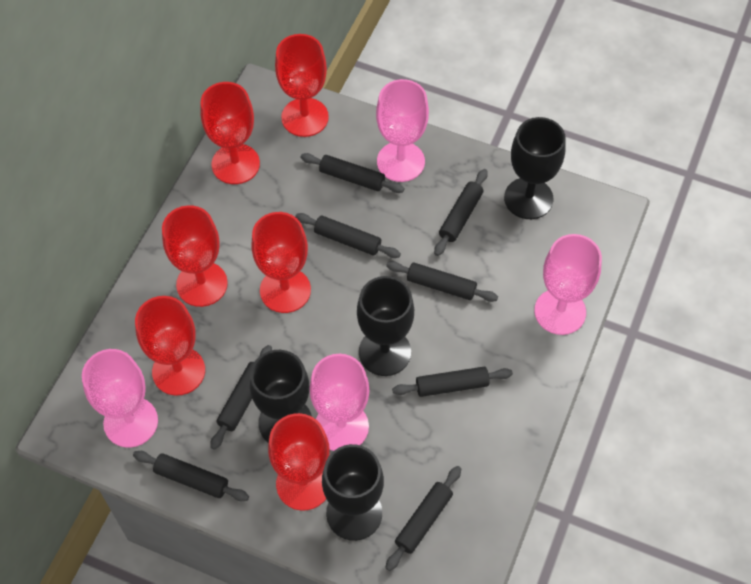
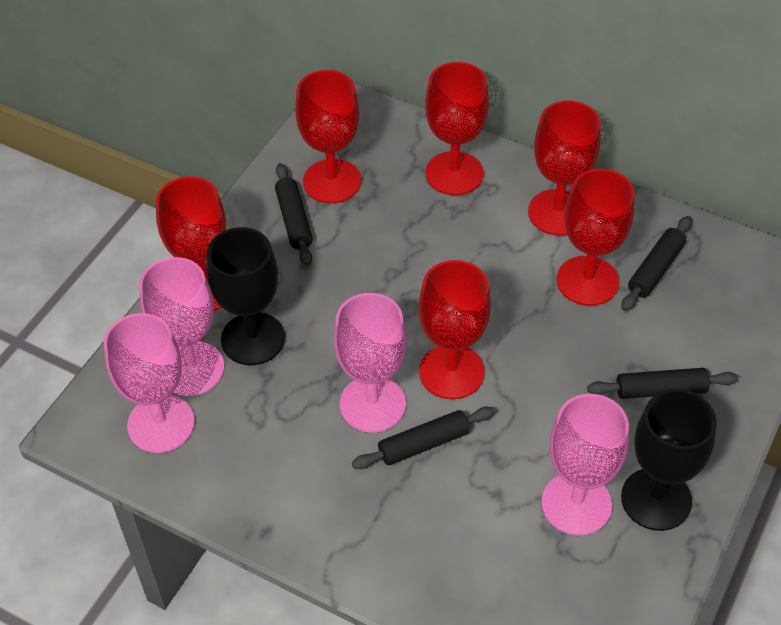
black goblet: 4 -> 2
black rolling pin: 8 -> 4

